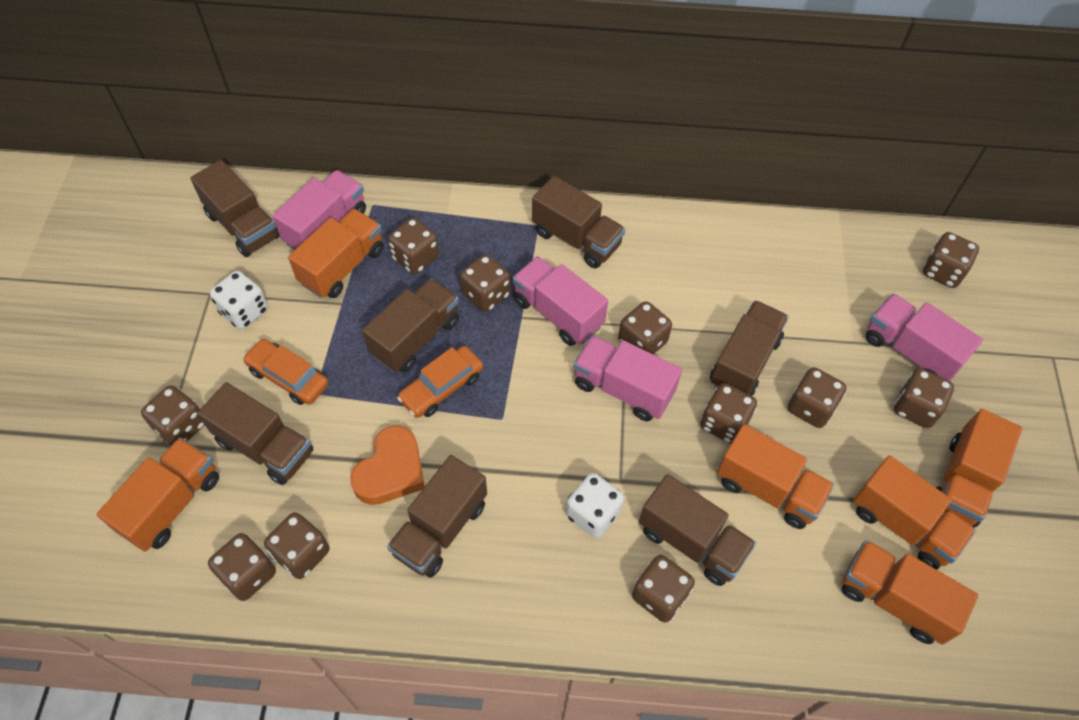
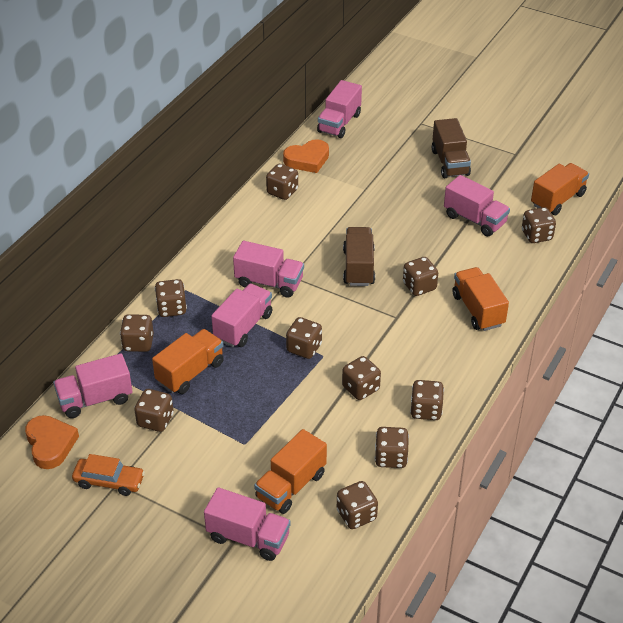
brown truck: 7 -> 2
orange car: 2 -> 1
orange heart: 1 -> 2
orange truck: 6 -> 4
pink truck: 4 -> 6
white dice: 2 -> 0

